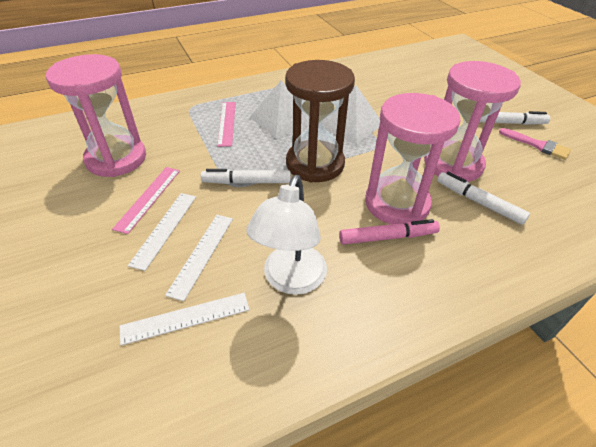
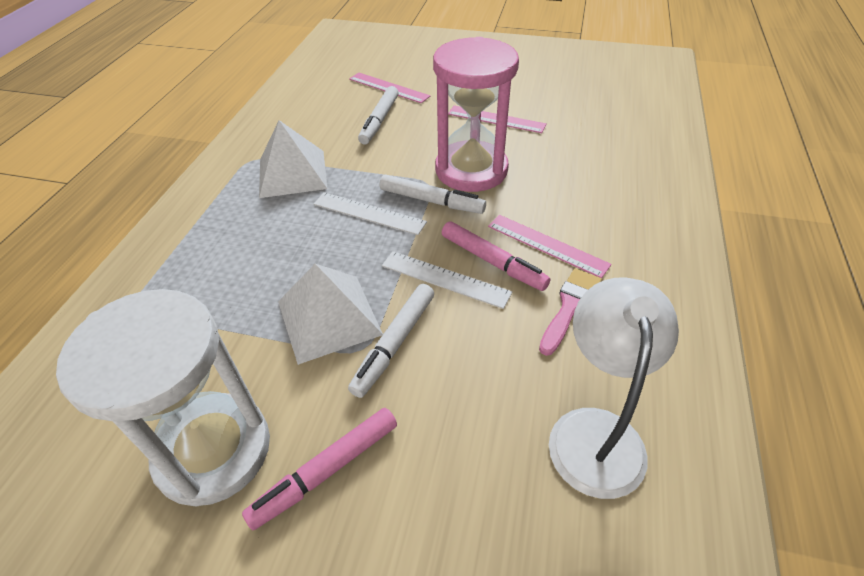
brown hourglass: 1 -> 0
pink hourglass: 3 -> 1
pink marker: 1 -> 2
pink ruler: 2 -> 3
white hourglass: 0 -> 1
white ruler: 3 -> 2

